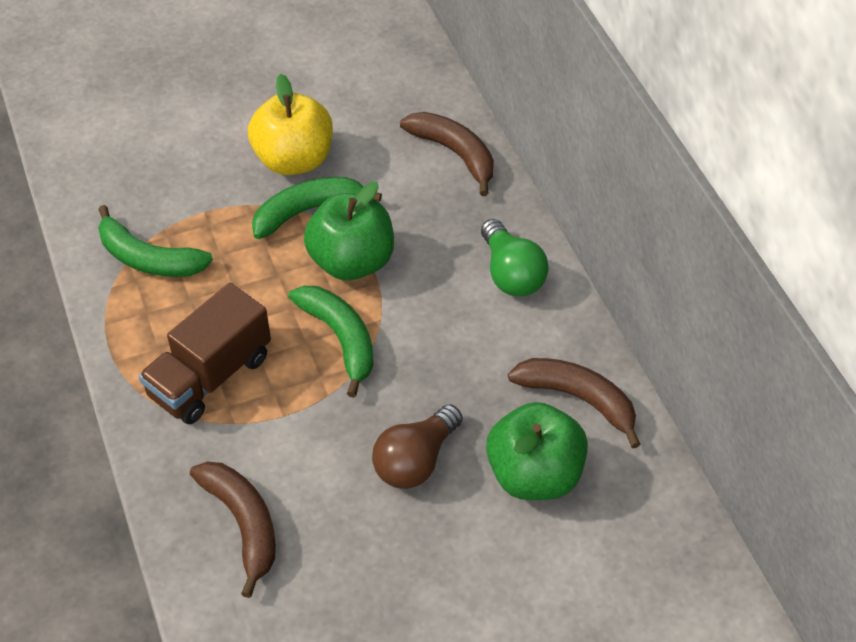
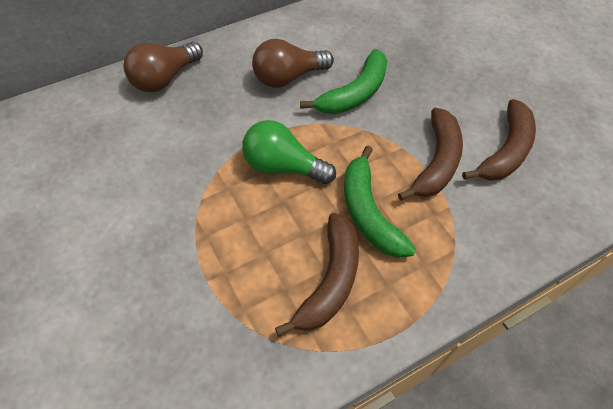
brown light bulb: 1 -> 2
brown truck: 1 -> 0
green apple: 2 -> 0
green banana: 3 -> 2
yellow apple: 1 -> 0

